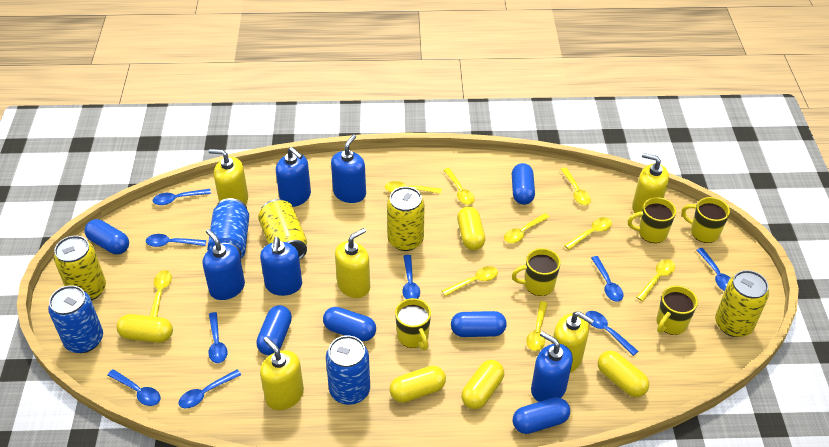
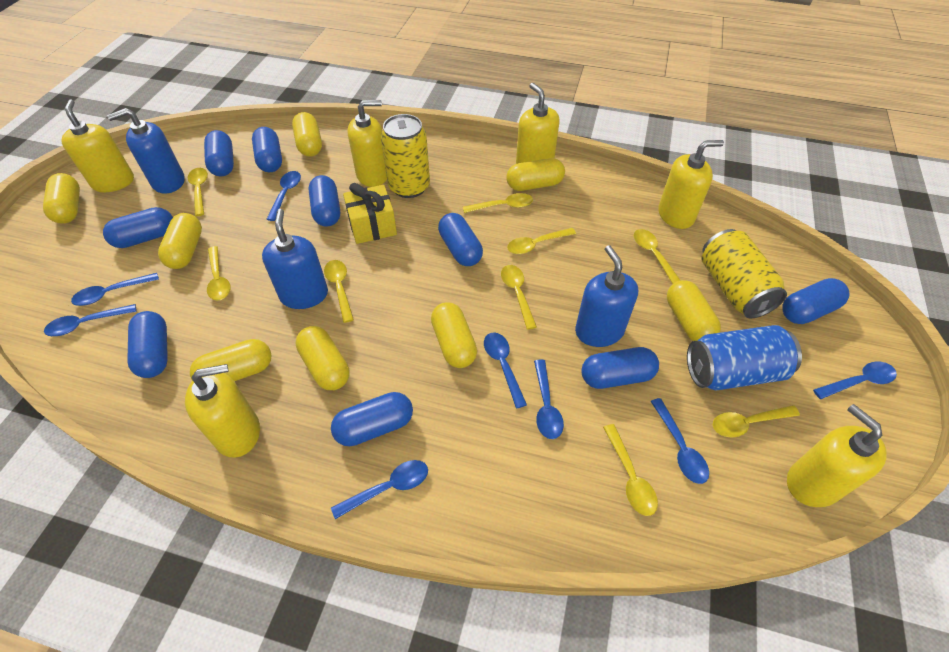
blue can: 3 -> 1
blue capsule: 6 -> 9
blue soap dispenser: 5 -> 3
blue spoon: 9 -> 8
yellow can: 4 -> 2
yellow capsule: 5 -> 8
yellow gift: 0 -> 1
yellow mug: 5 -> 0
yellow soap dispenser: 5 -> 6

